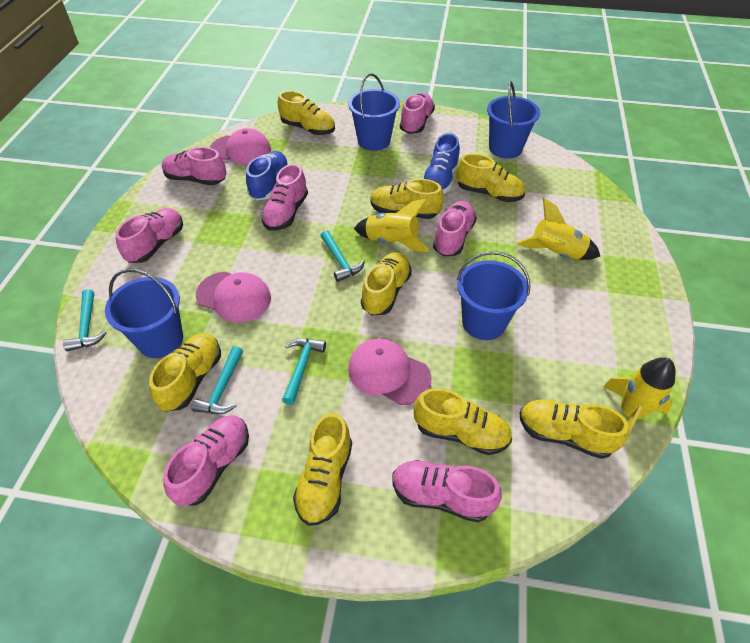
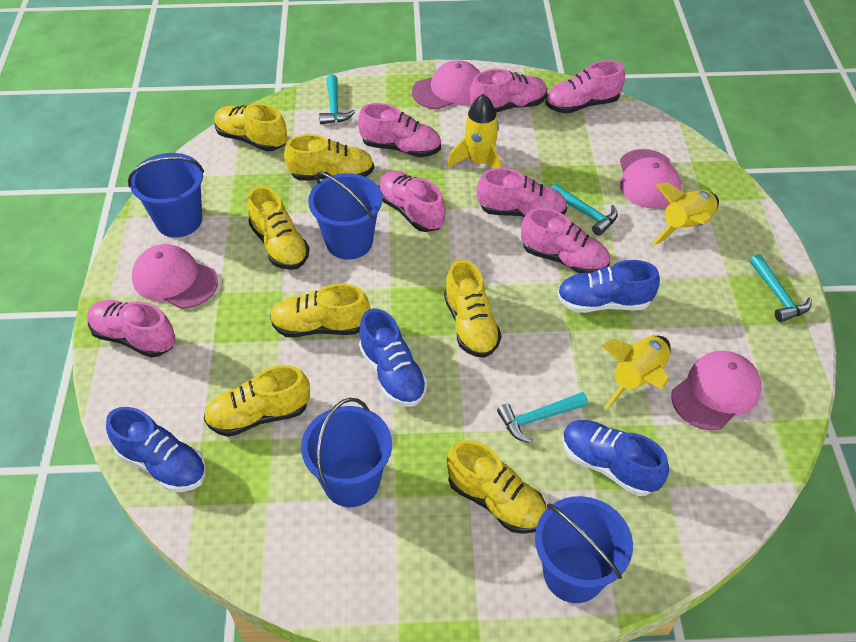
blue shoe: 2 -> 4
pink cap: 3 -> 4
yellow shoe: 8 -> 7

